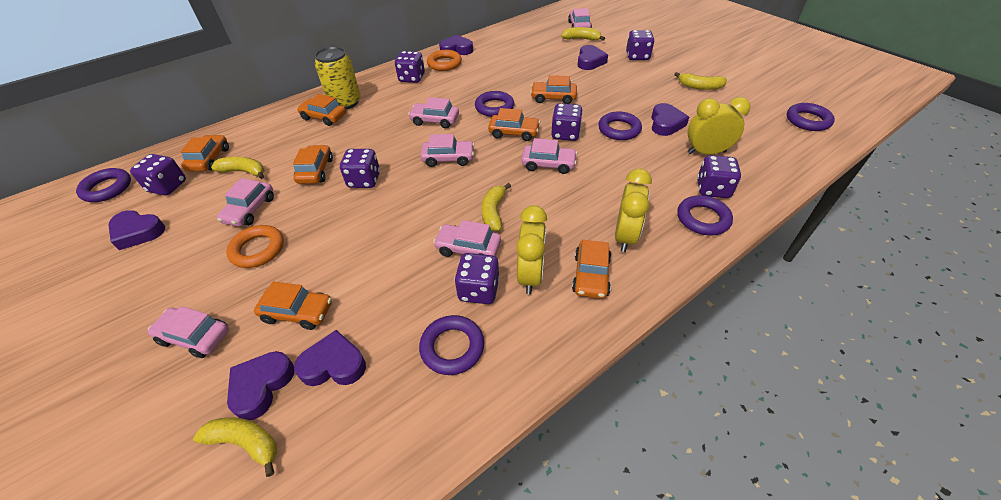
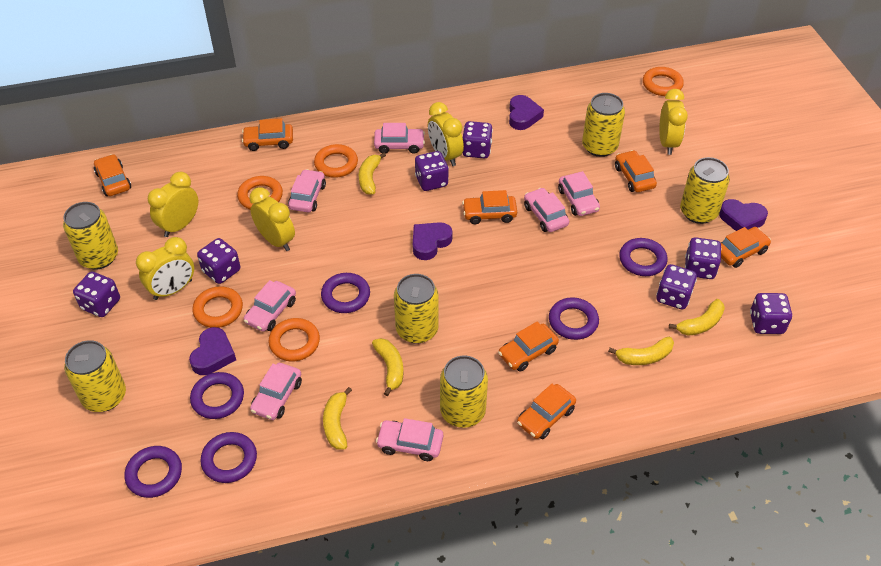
orange ring: 2 -> 5
purple heart: 6 -> 4
yellow can: 1 -> 6
yellow clock: 3 -> 5

